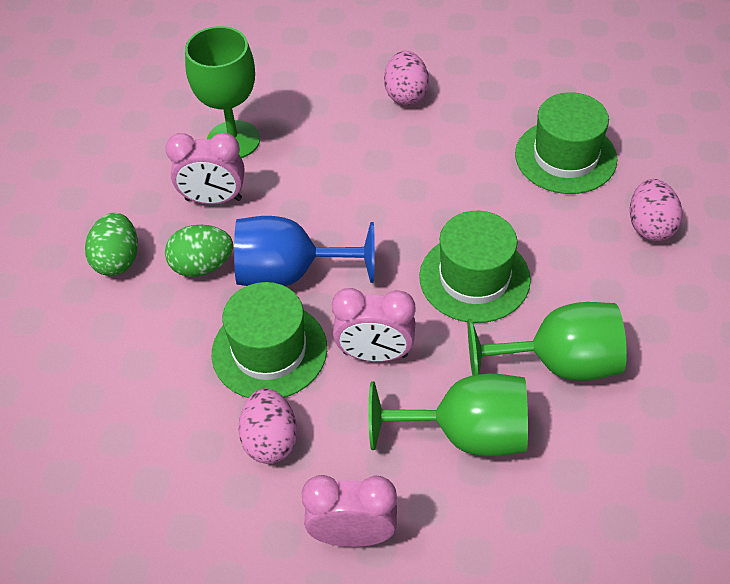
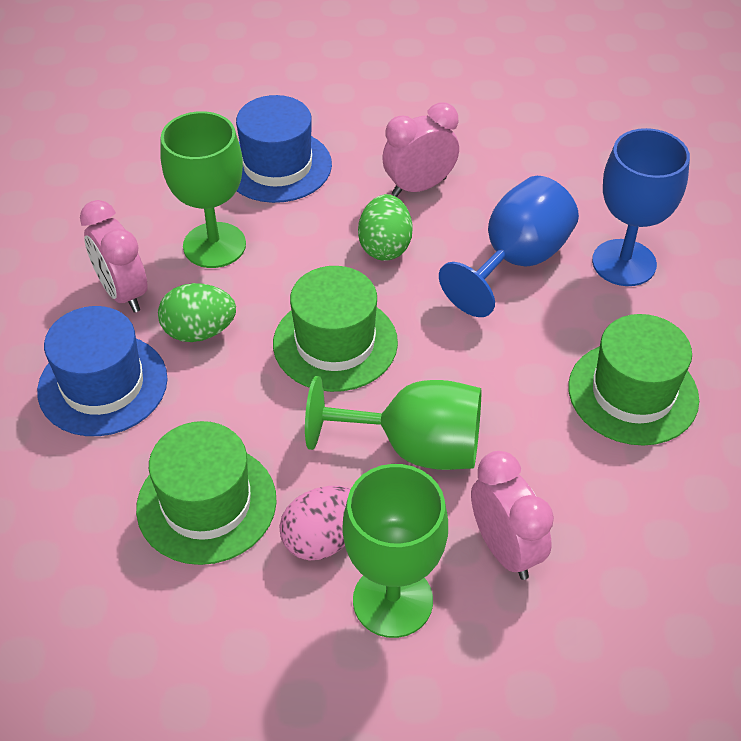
blue goblet: 1 -> 2
blue hat: 0 -> 2
pink egg: 3 -> 1

